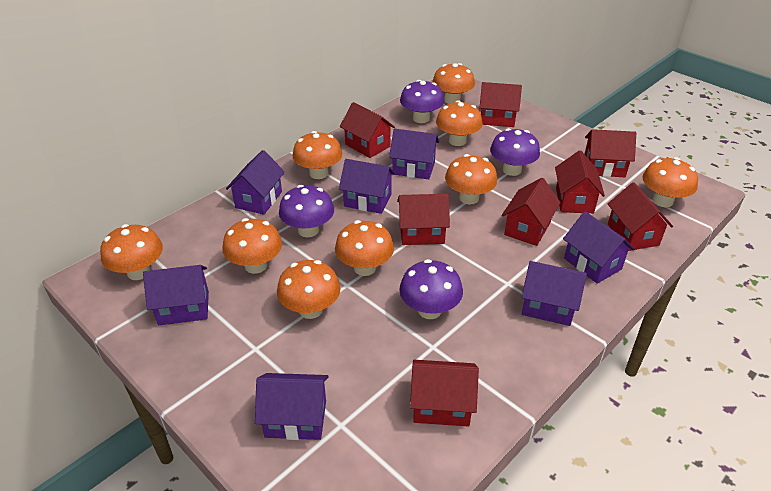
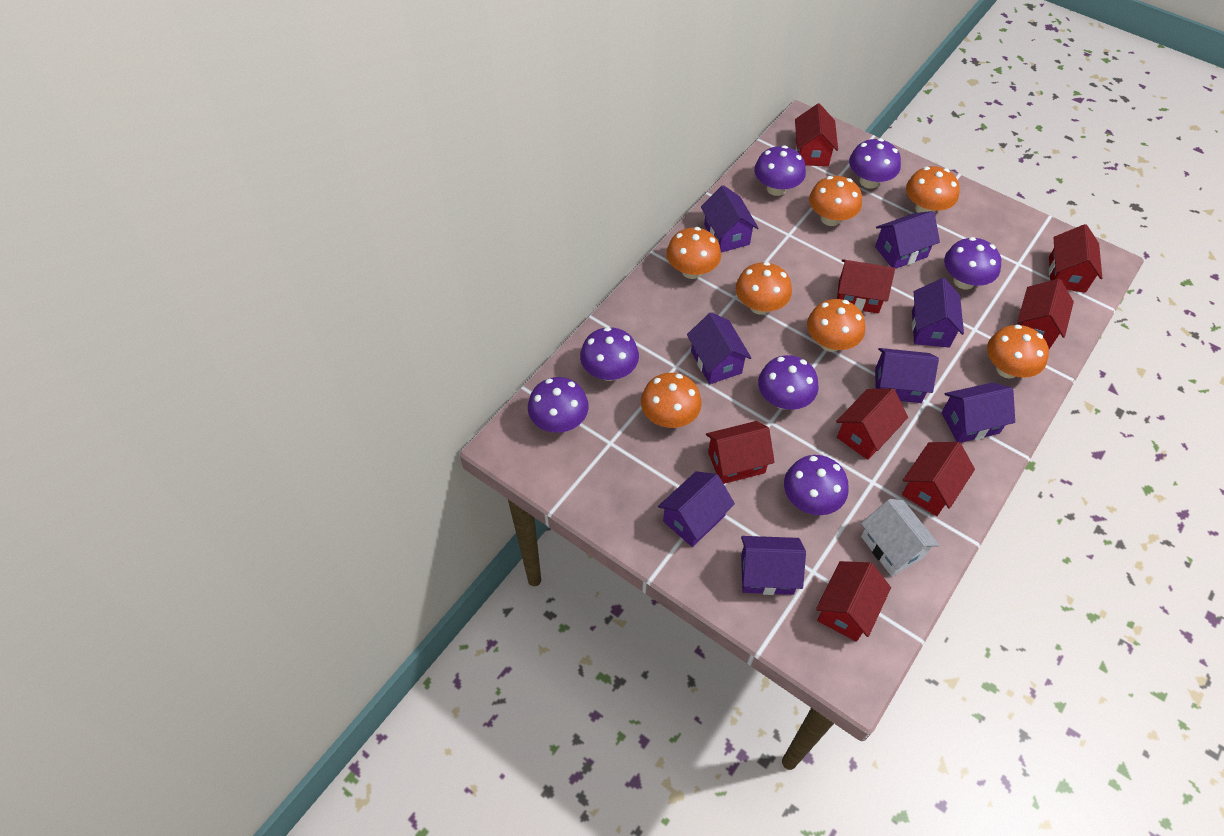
orange mushroom: 9 -> 7
purple house: 7 -> 8
purple mushroom: 4 -> 7
white house: 0 -> 1

